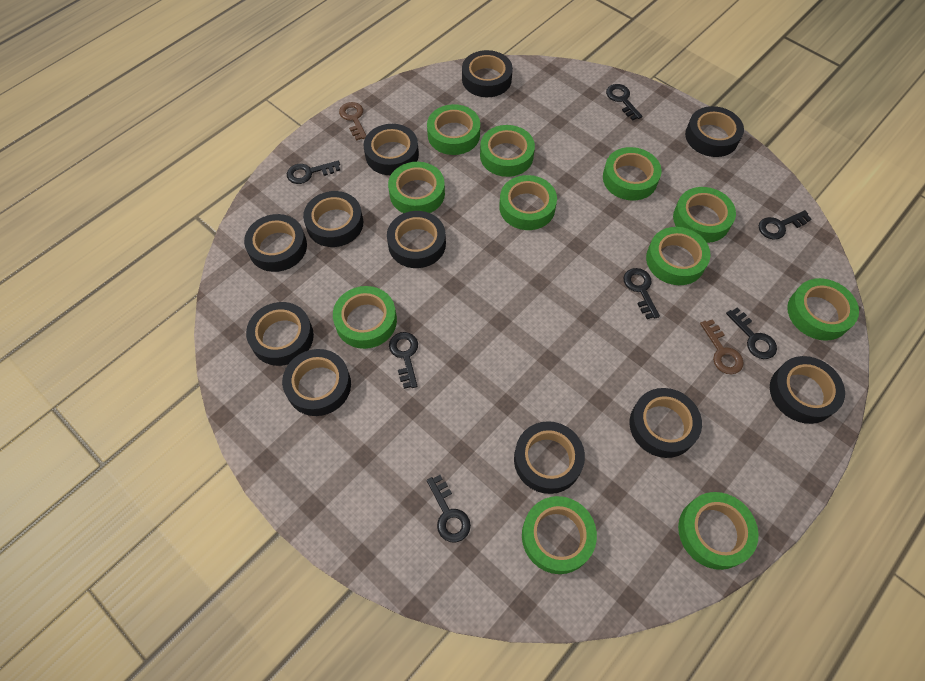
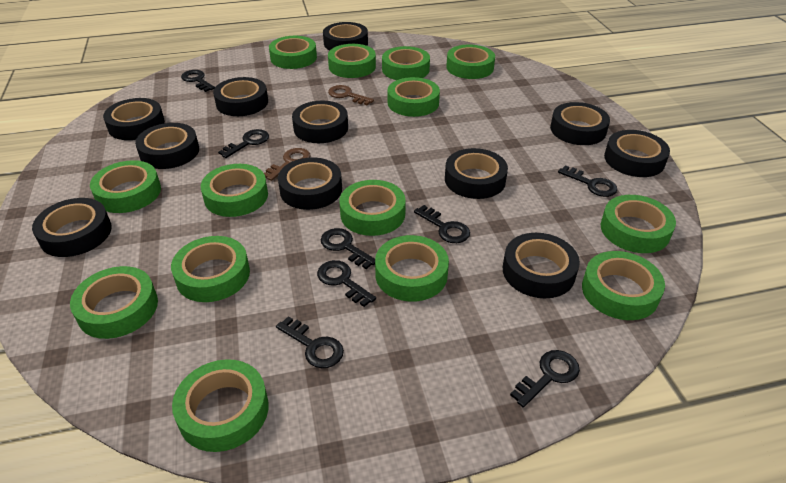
black key: 7 -> 8
green tape: 11 -> 14

